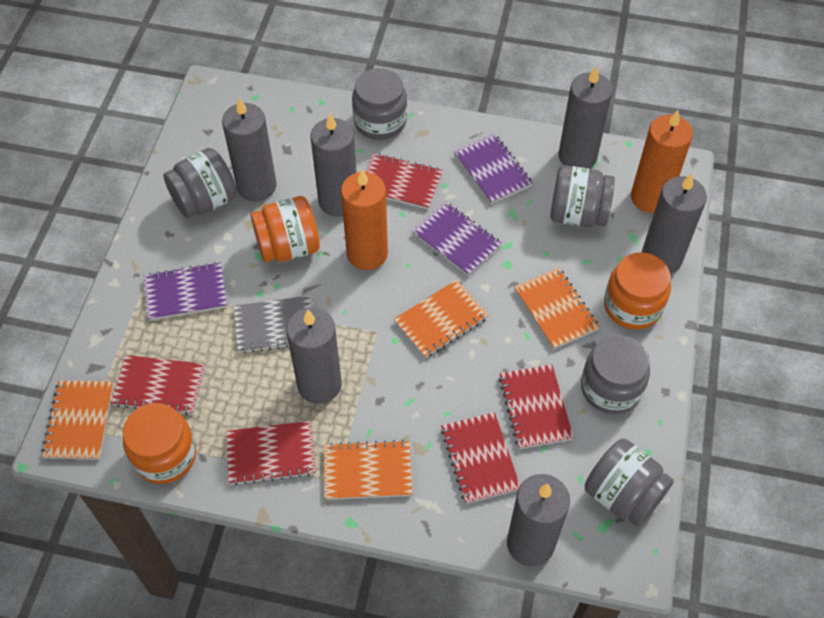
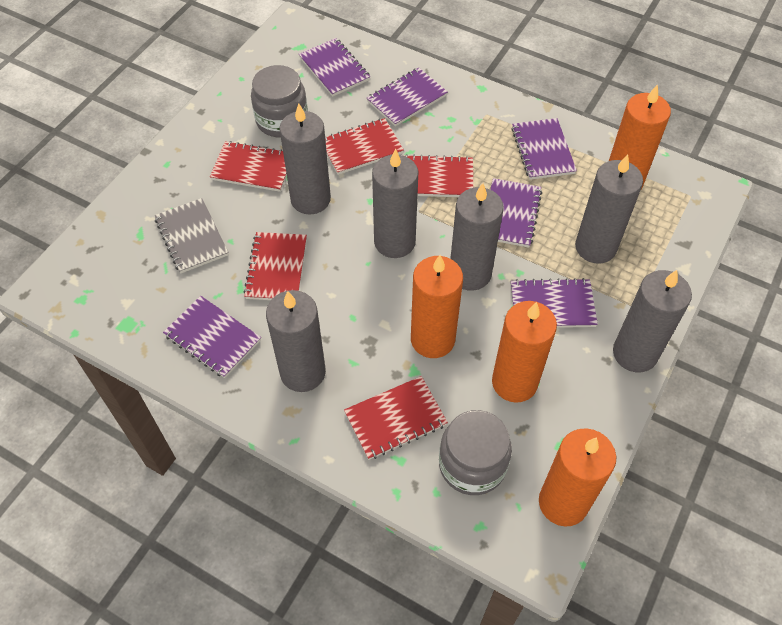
grey jar: 5 -> 2
orange candle: 2 -> 4
orange jar: 3 -> 0
orange notebook: 4 -> 0
purple notebook: 3 -> 6

